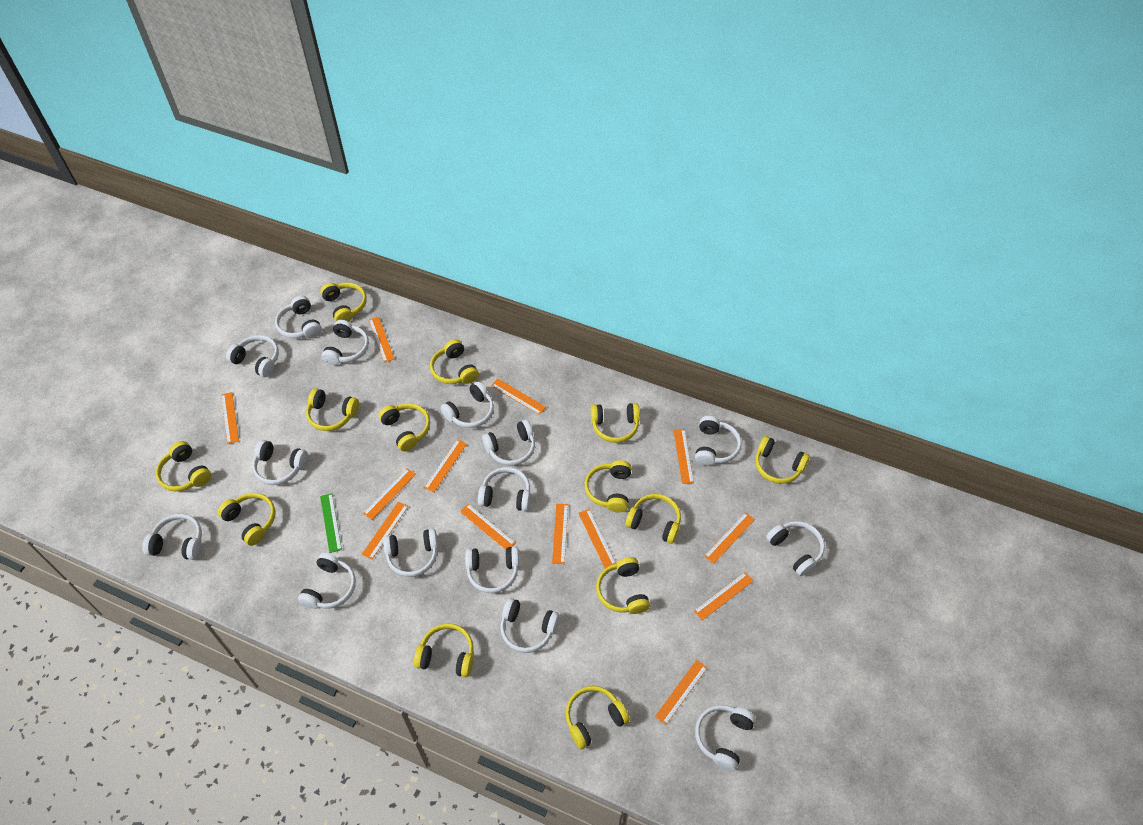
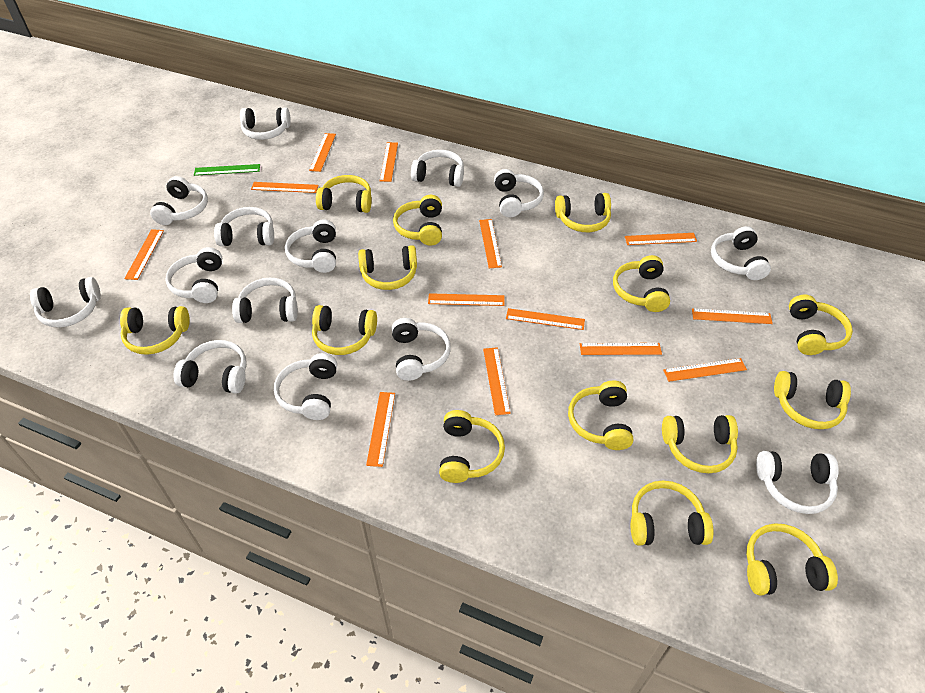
white headphones: 15 -> 14
yellow headphones: 13 -> 14

